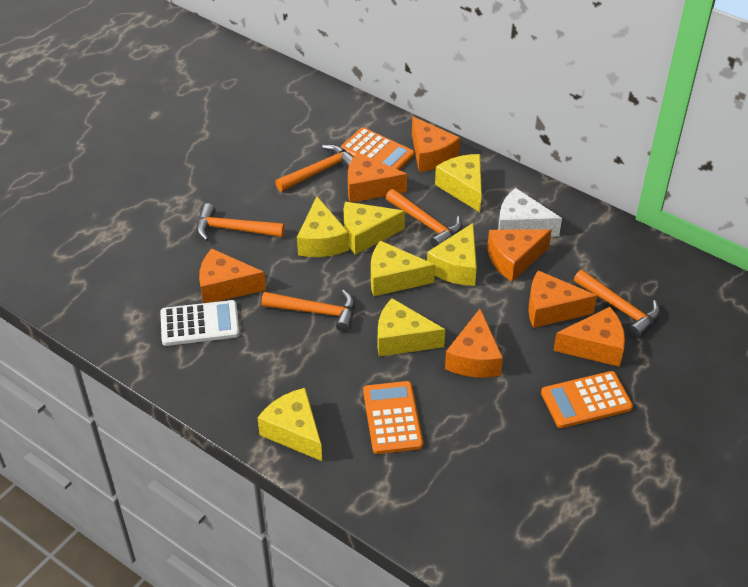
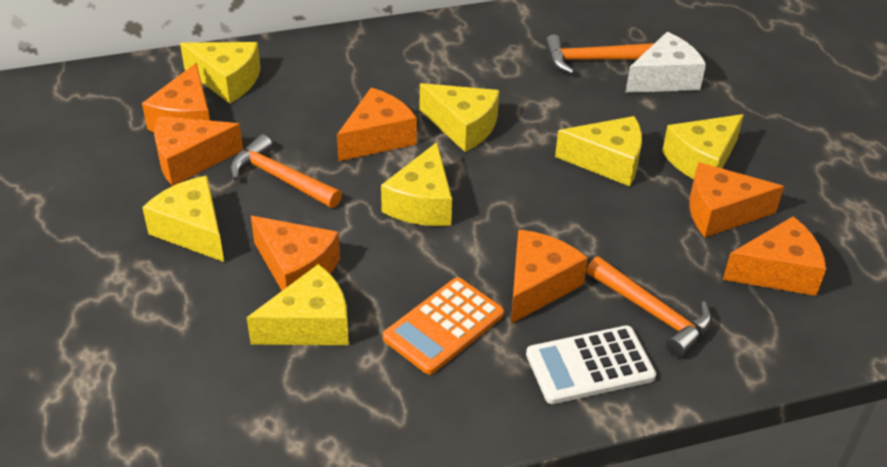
orange calculator: 3 -> 1
orange hammer: 5 -> 3

